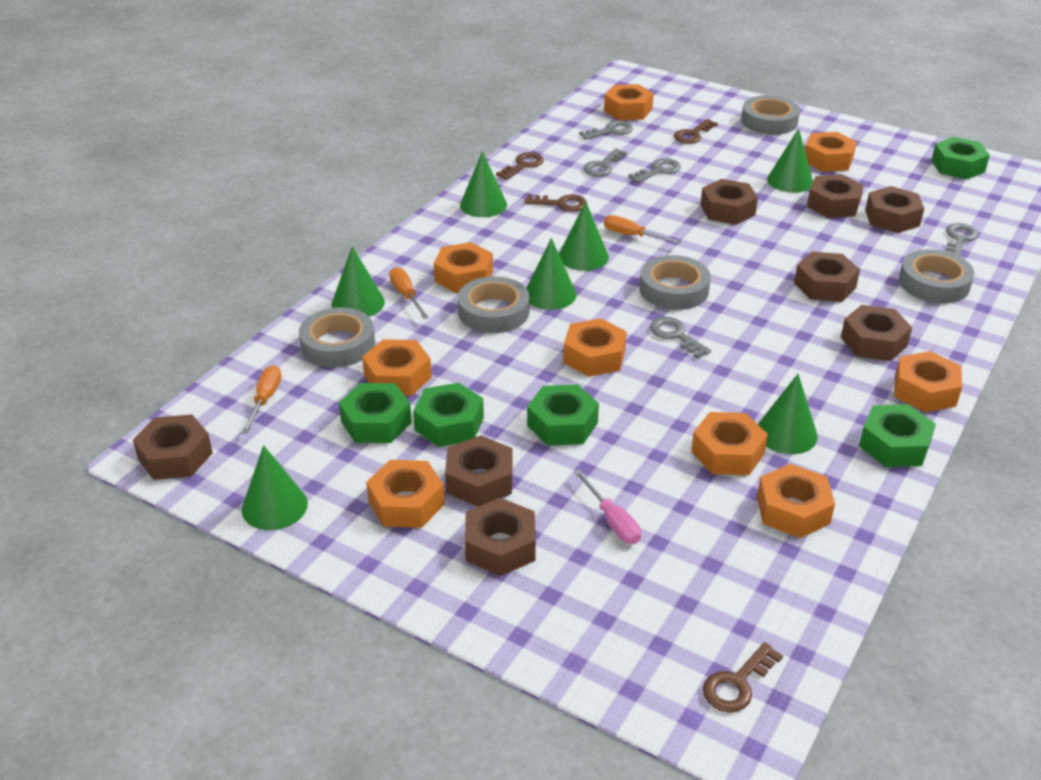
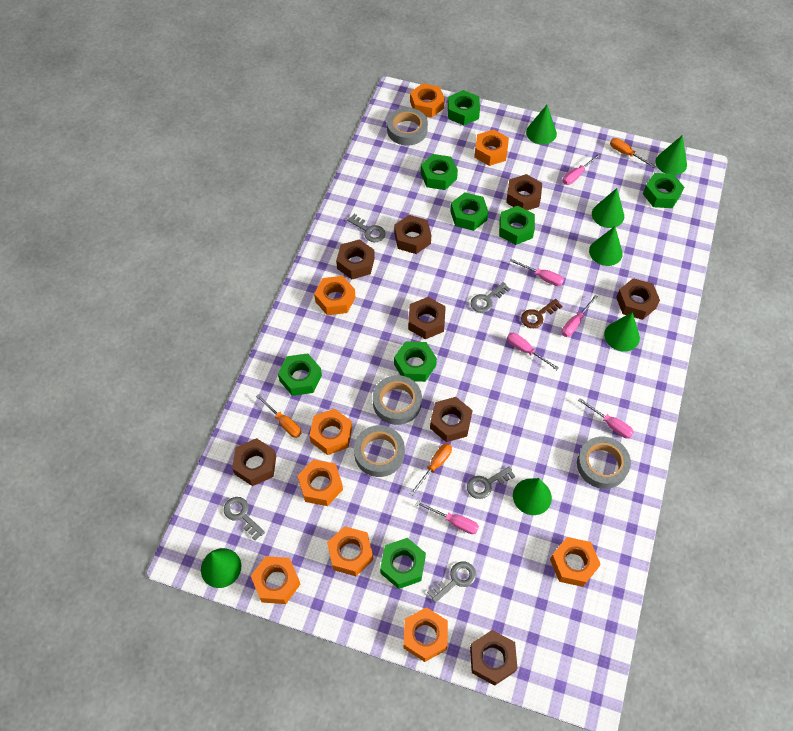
brown key: 4 -> 1
green nut: 5 -> 8
grey tape: 5 -> 4
pink screwdriver: 1 -> 6

